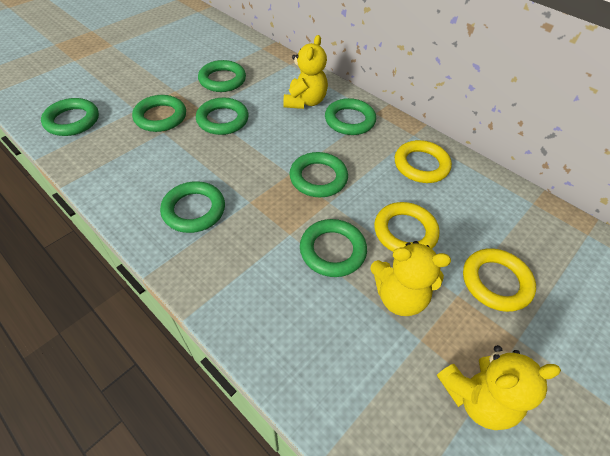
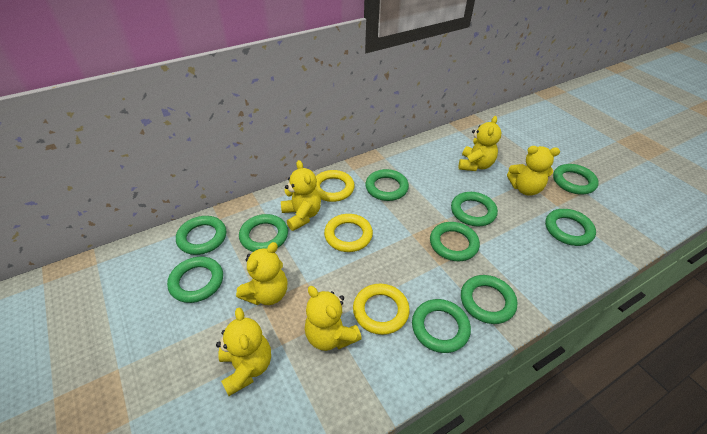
green ring: 8 -> 10
yellow teddy bear: 3 -> 6

